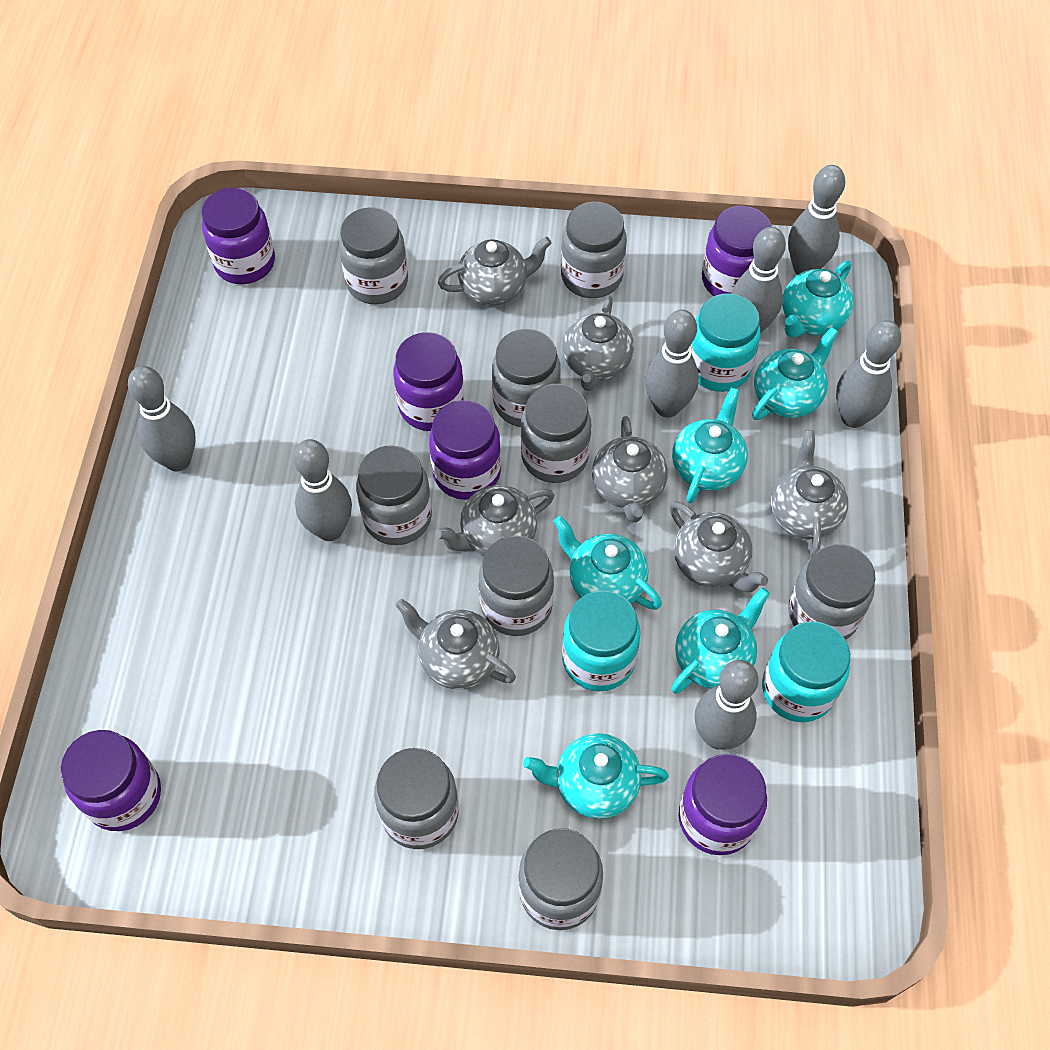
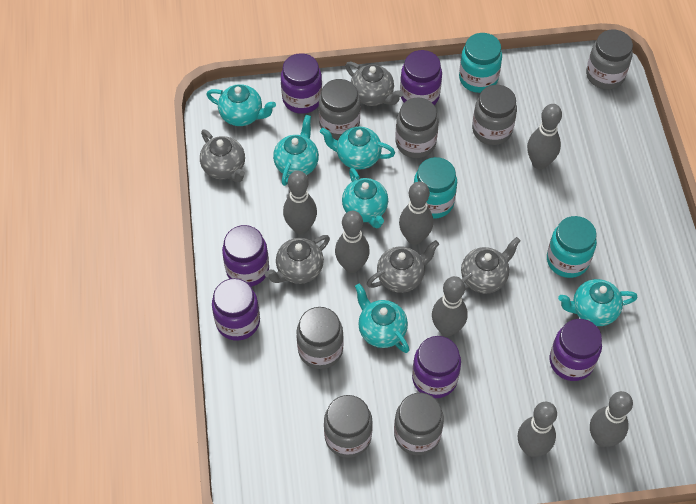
grey jar: 9 -> 7
grey teapot: 7 -> 5

